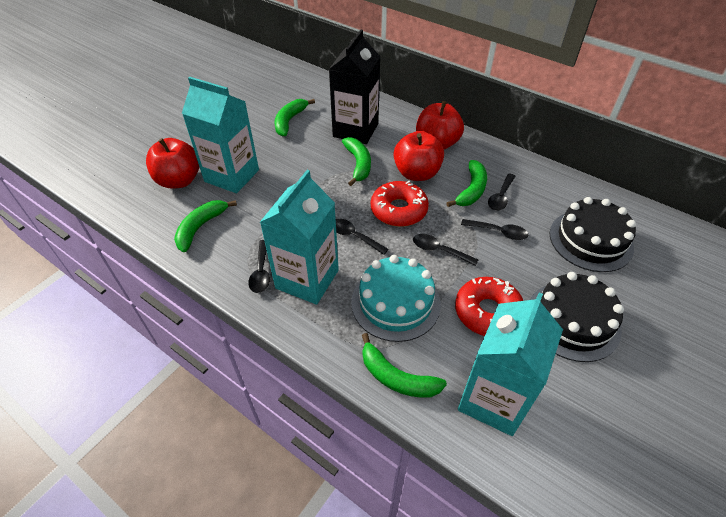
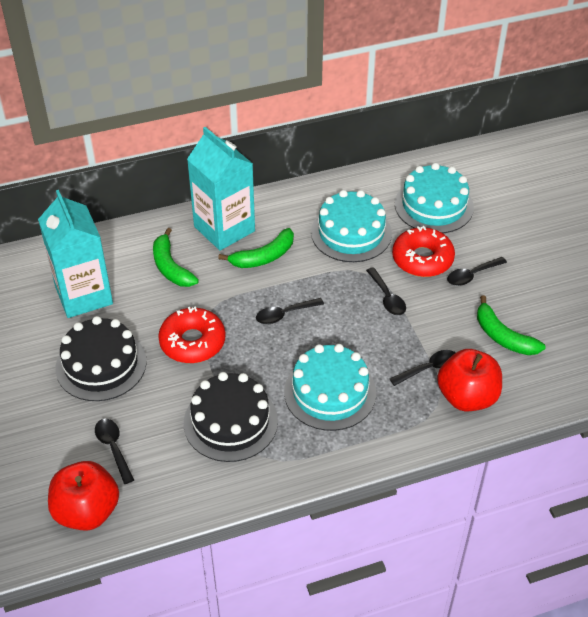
black carton: 1 -> 0
green banana: 5 -> 3
red apple: 3 -> 2
turquoise cake: 1 -> 3
turquoise carton: 3 -> 2

